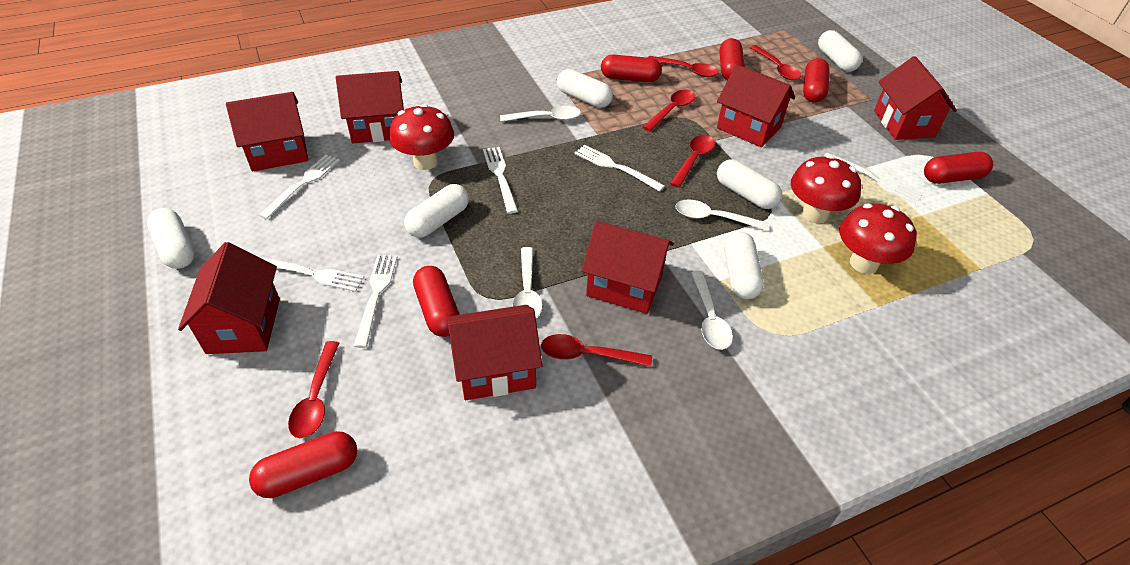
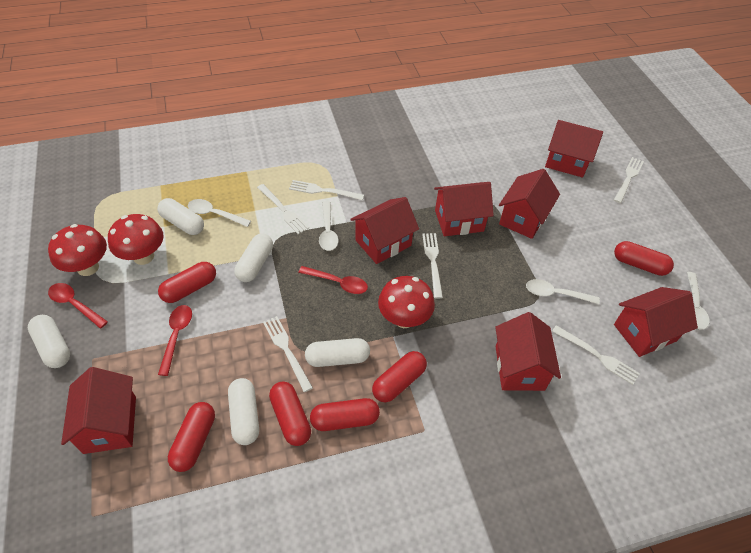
red spoon: 6 -> 3
white capsule: 6 -> 5

